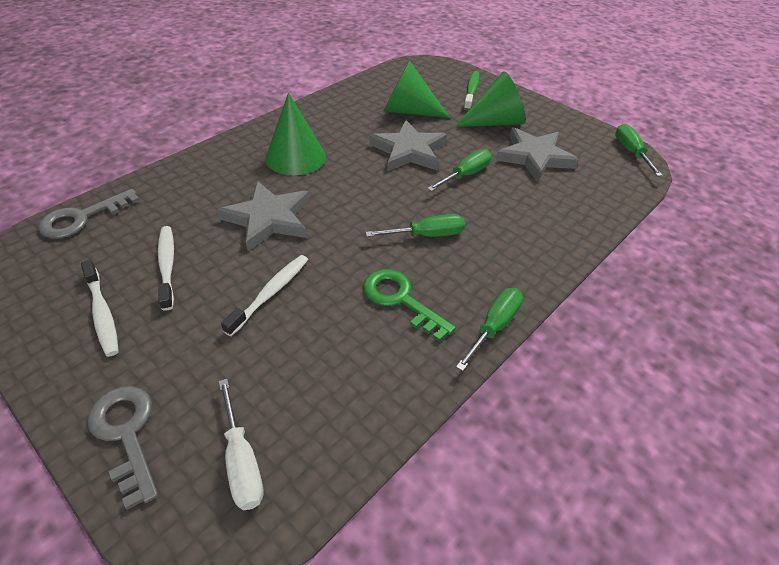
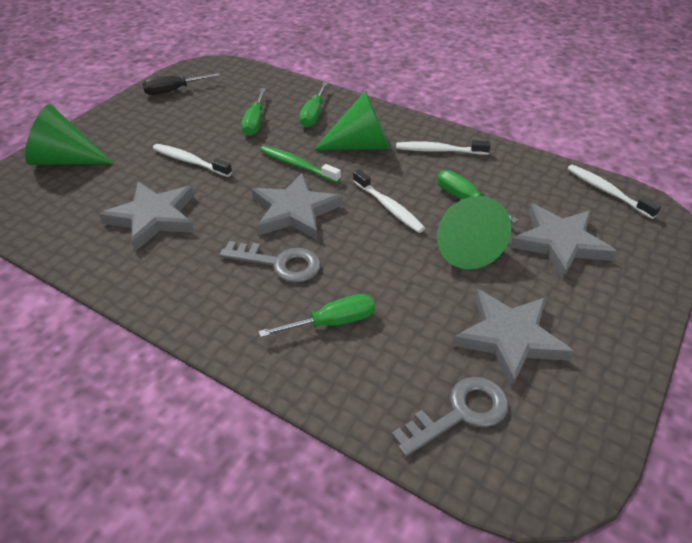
black screwdriver: 0 -> 1
green key: 1 -> 0
grey star: 3 -> 4
white screwdriver: 1 -> 0
white toothbrush: 3 -> 4

